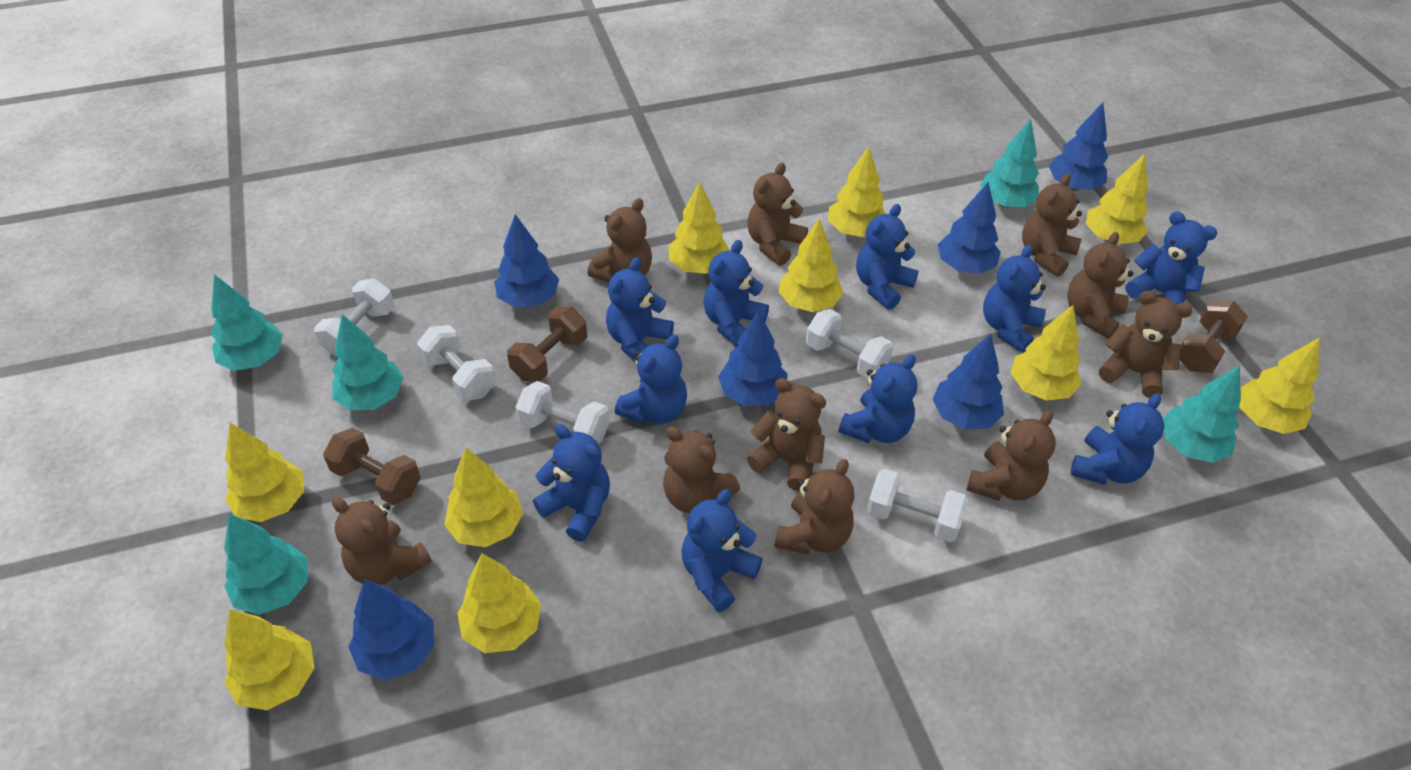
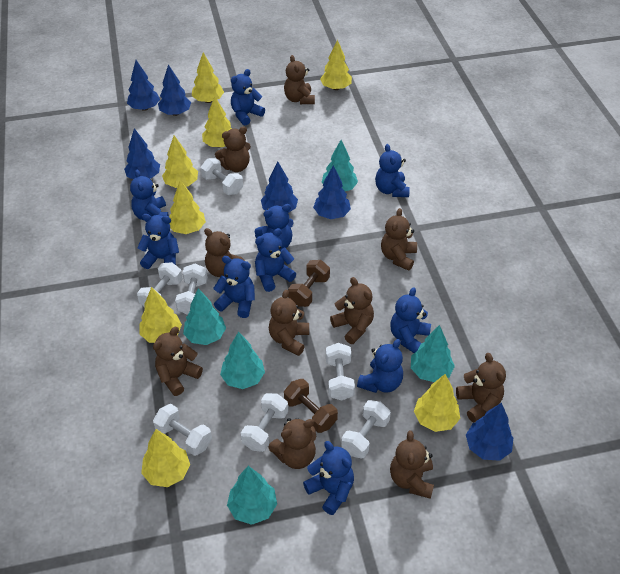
brown dumbbell: 3 -> 2
white dumbbell: 5 -> 7
yellow tree: 10 -> 8

